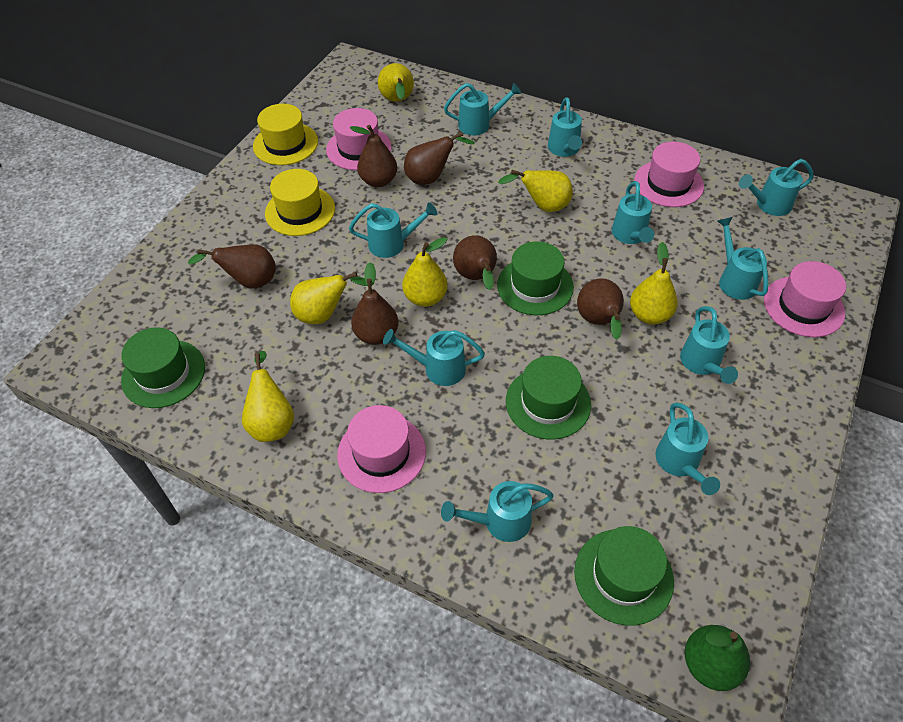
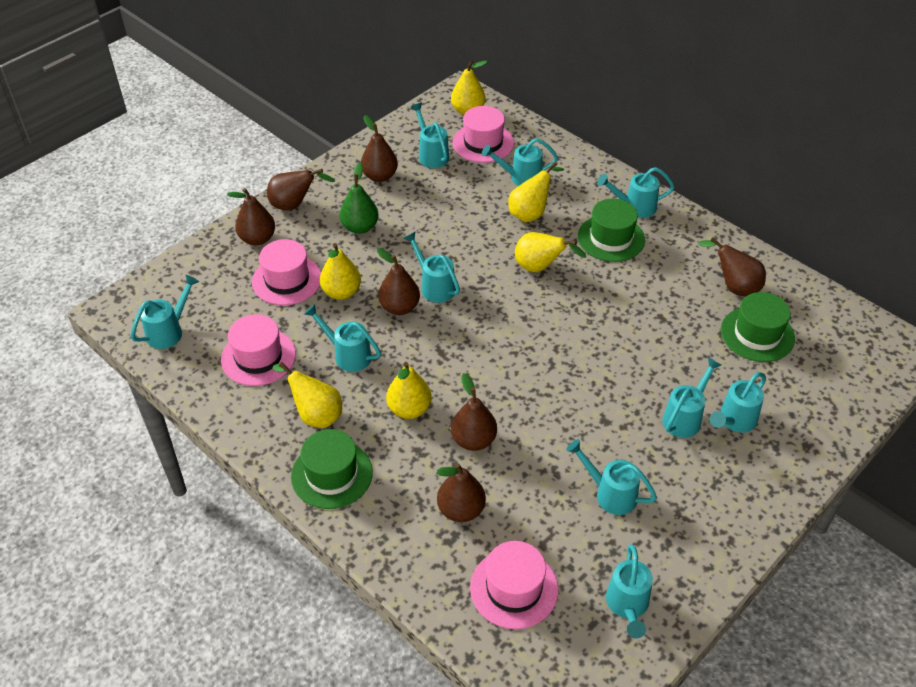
brown pear: 6 -> 7
green hat: 4 -> 3
yellow hat: 2 -> 0

